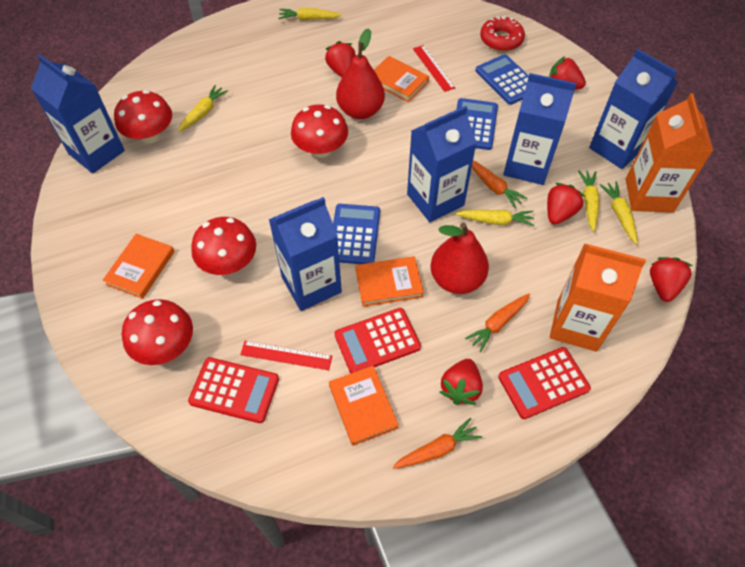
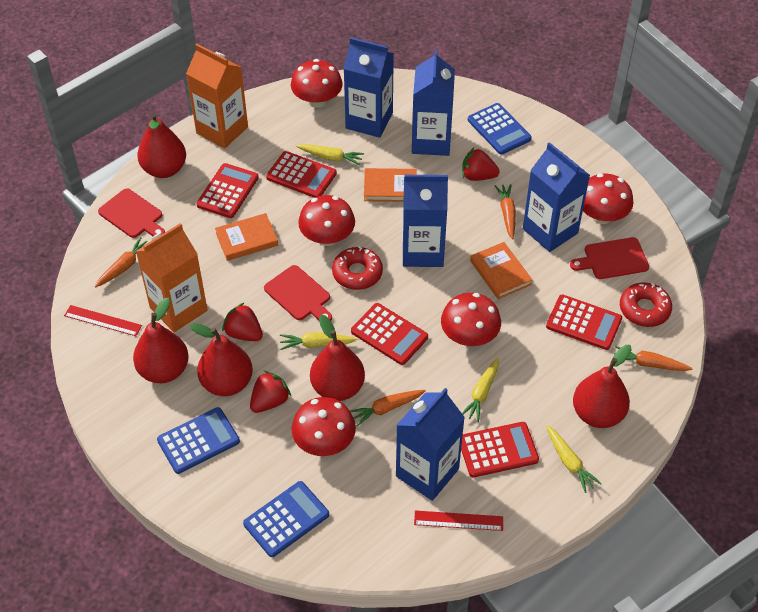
orange book: 4 -> 3
orange carrot: 3 -> 4
red calculator: 3 -> 5
red cutting board: 0 -> 3
red donut: 1 -> 2
red mushroom: 4 -> 5
red pear: 2 -> 5
red strawberry: 5 -> 3
yellow carrot: 5 -> 4

